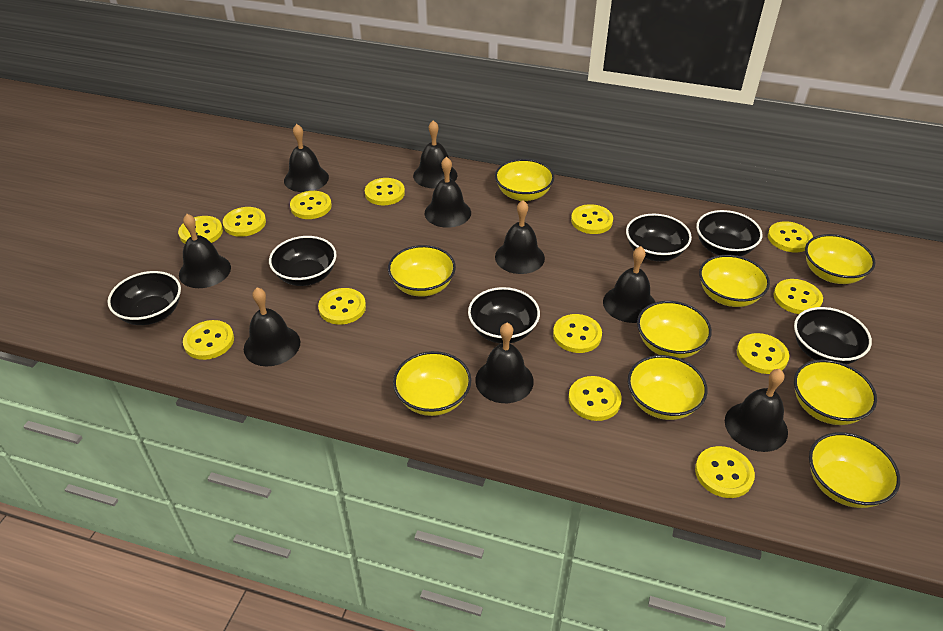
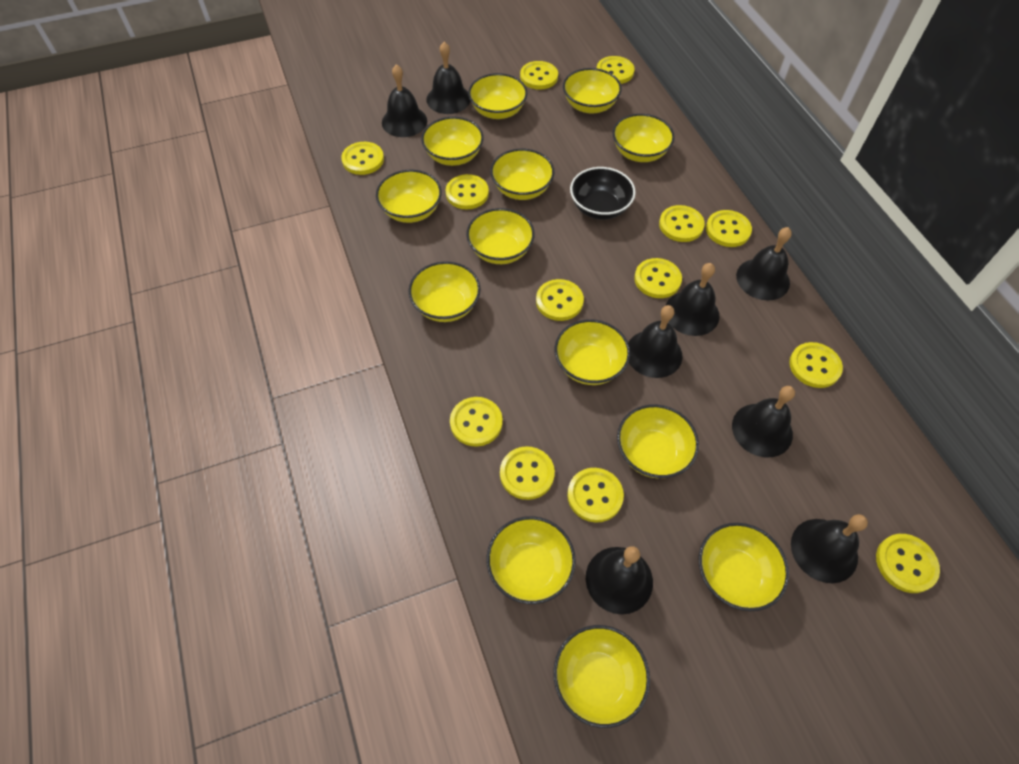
black bell: 9 -> 8
black bowl: 6 -> 1
yellow bowl: 9 -> 13

